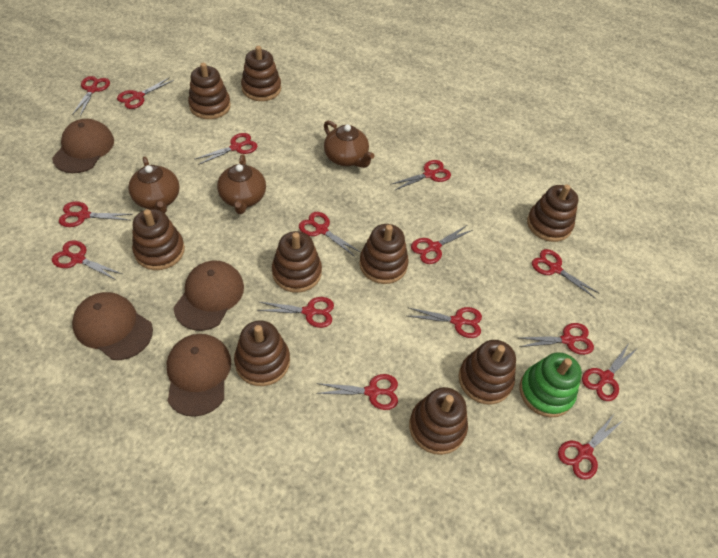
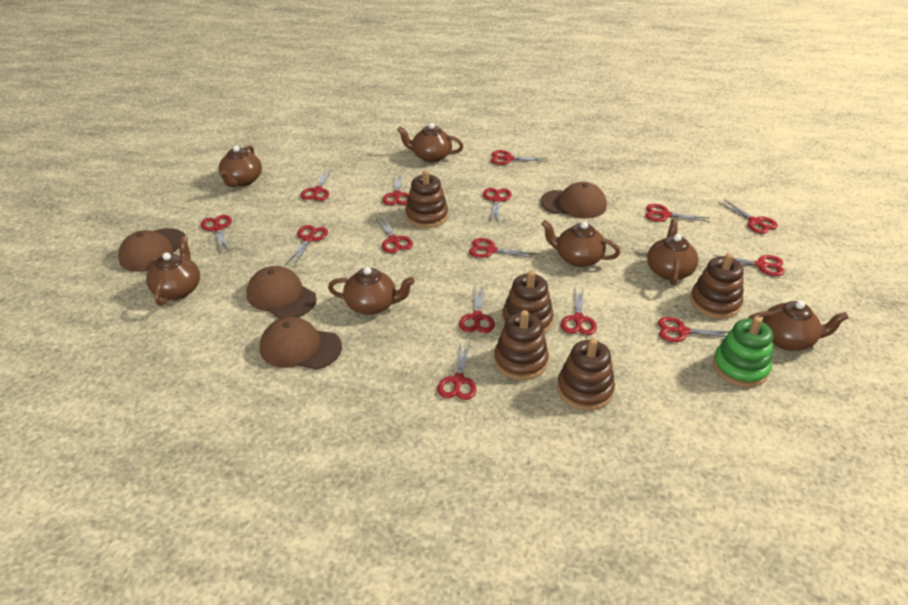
brown stacking toy: 9 -> 5
brown teapot: 3 -> 7

